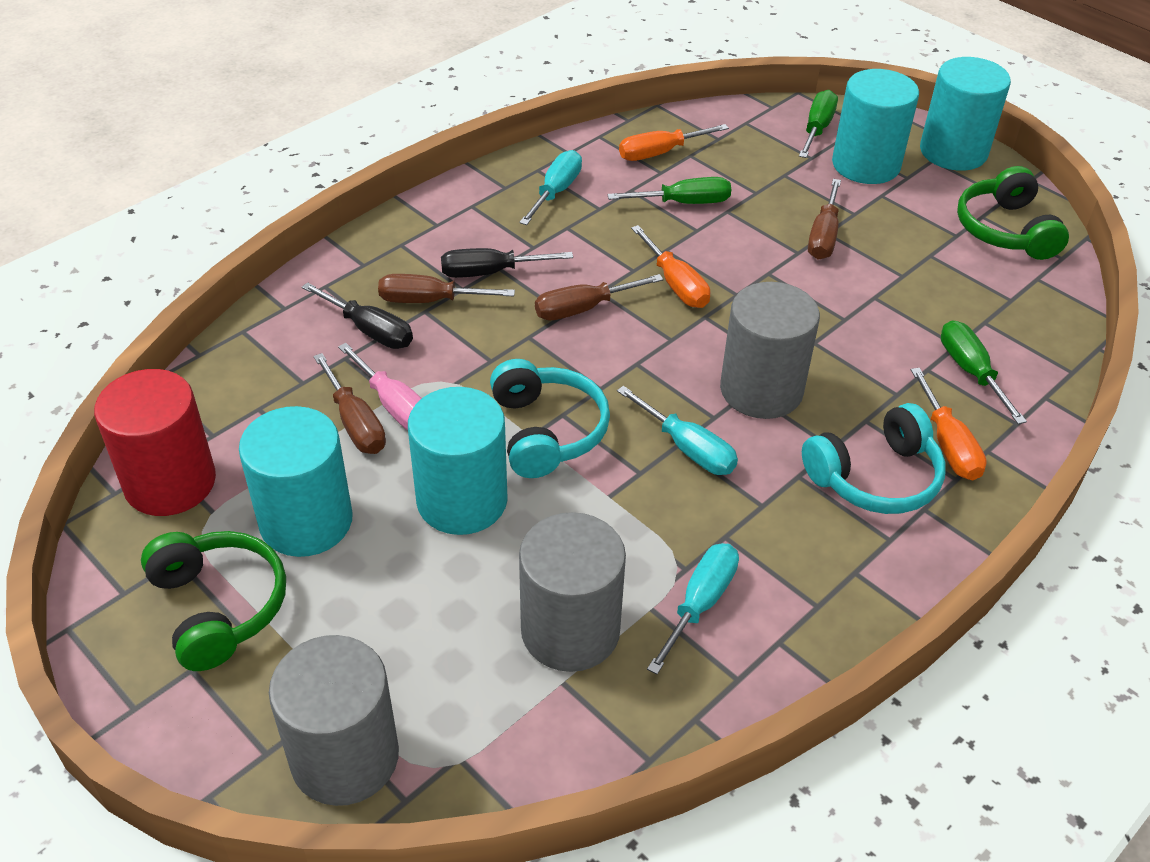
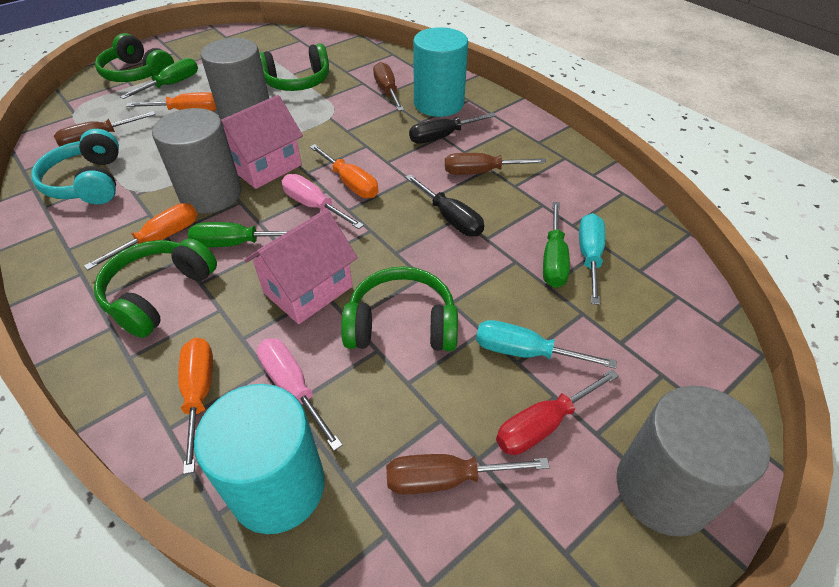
green headphones: 2 -> 4
orange screwdriver: 3 -> 4
pink house: 0 -> 2
pink screwdriver: 1 -> 2
red cylinder: 1 -> 0
red screwdriver: 0 -> 1
turquoise cylinder: 4 -> 2
turquoise headphones: 2 -> 1
turquoise screwdriver: 3 -> 2

